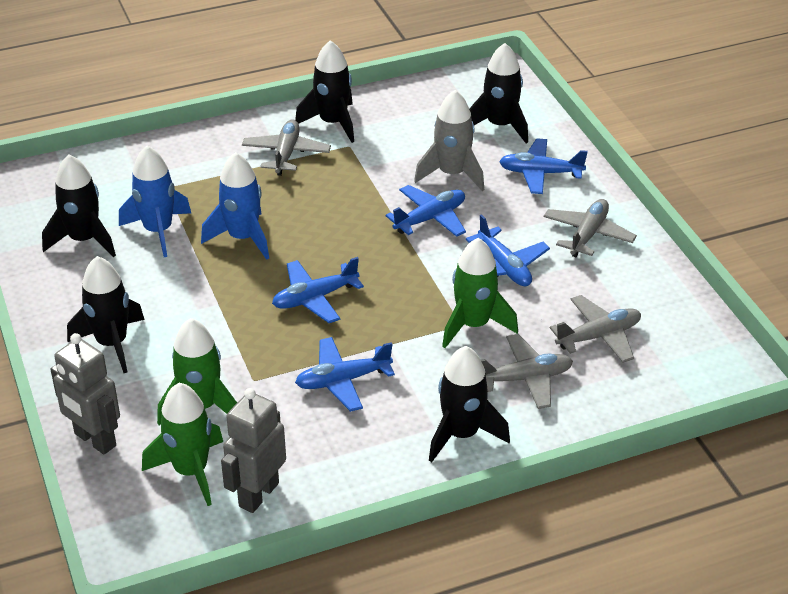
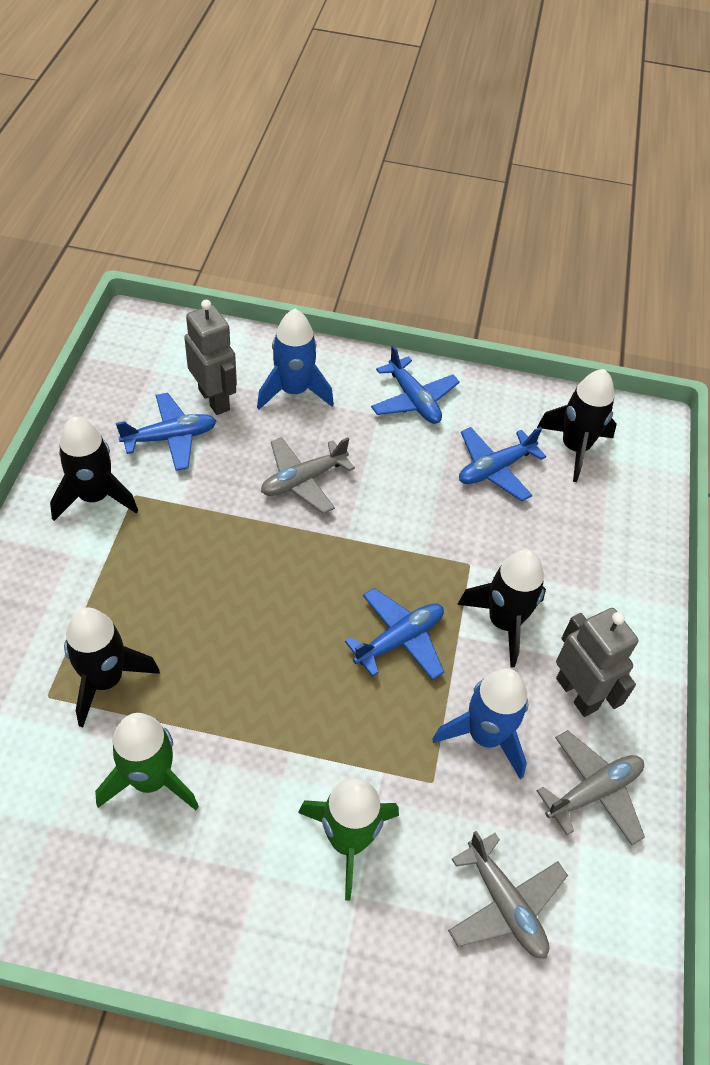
black rocket: 5 -> 4
blue plane: 5 -> 4
green rocket: 3 -> 2
grey plane: 4 -> 3
grey rocket: 1 -> 0

